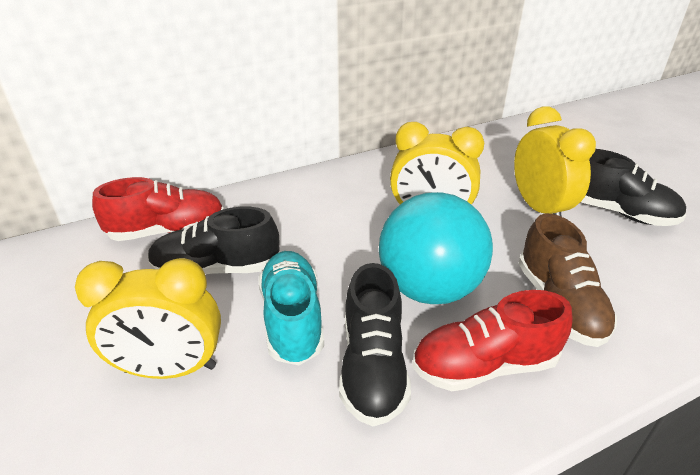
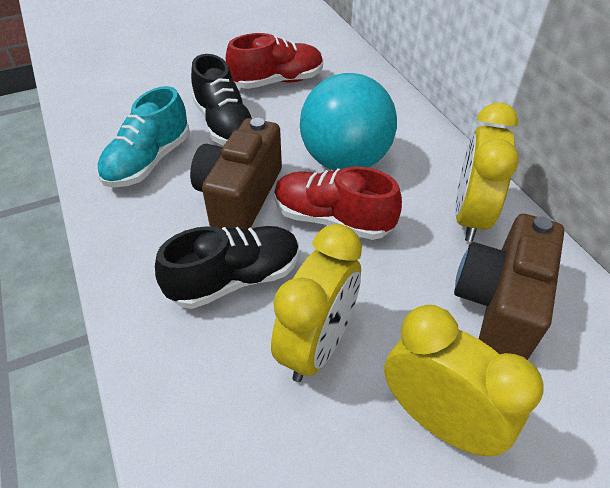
black shoe: 3 -> 2
brown camera: 0 -> 2
brown shoe: 1 -> 0

